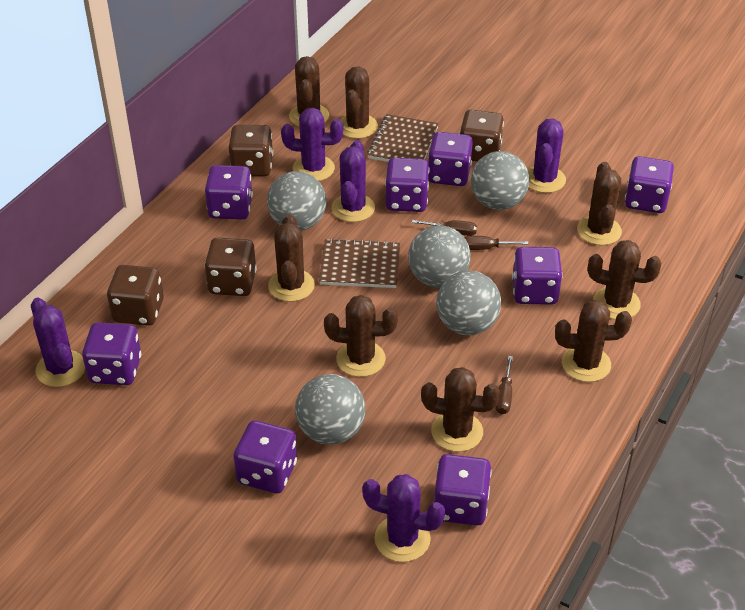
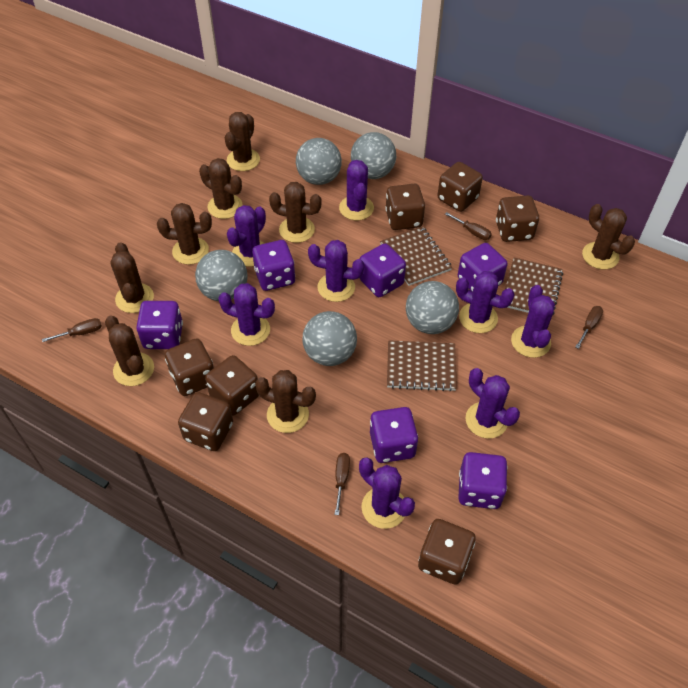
brown dice: 4 -> 7
brown notebook: 2 -> 3
brown screwdriver: 3 -> 4
purple cactus: 5 -> 8
purple dice: 8 -> 6

